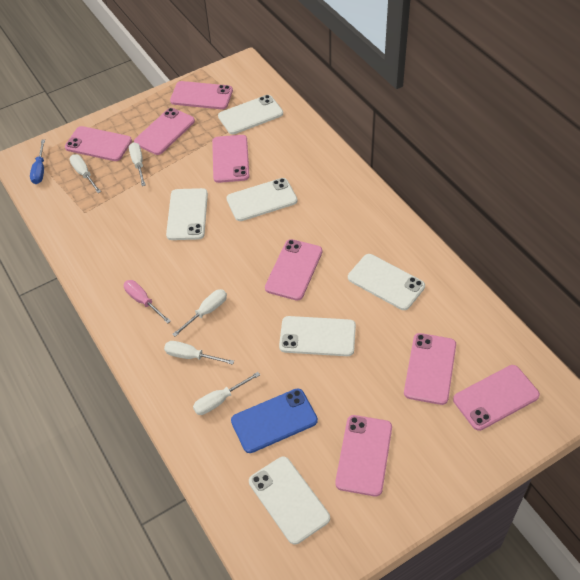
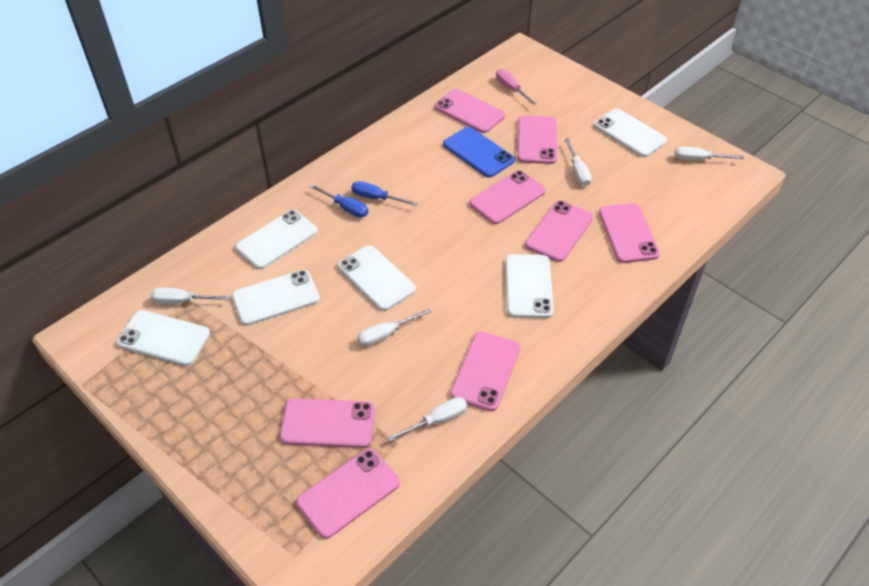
blue screwdriver: 1 -> 2

